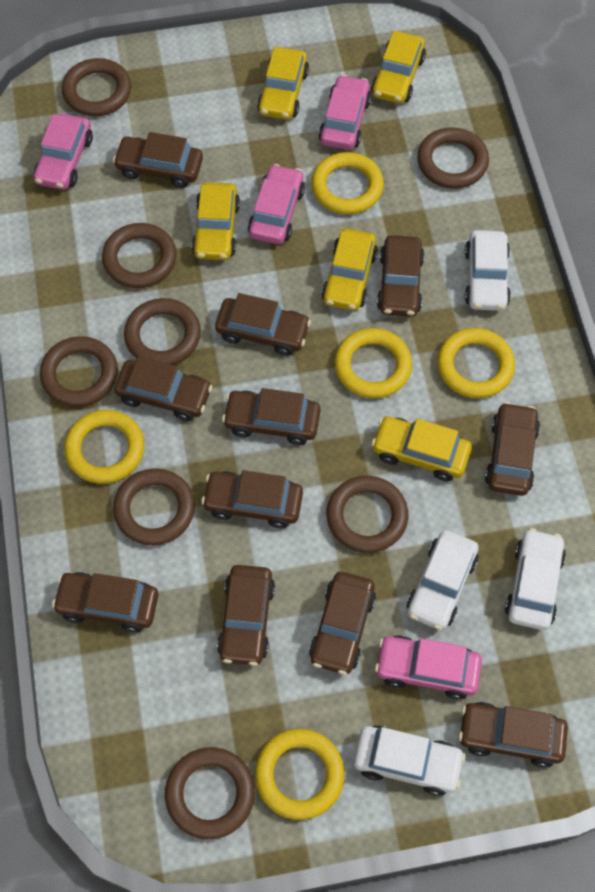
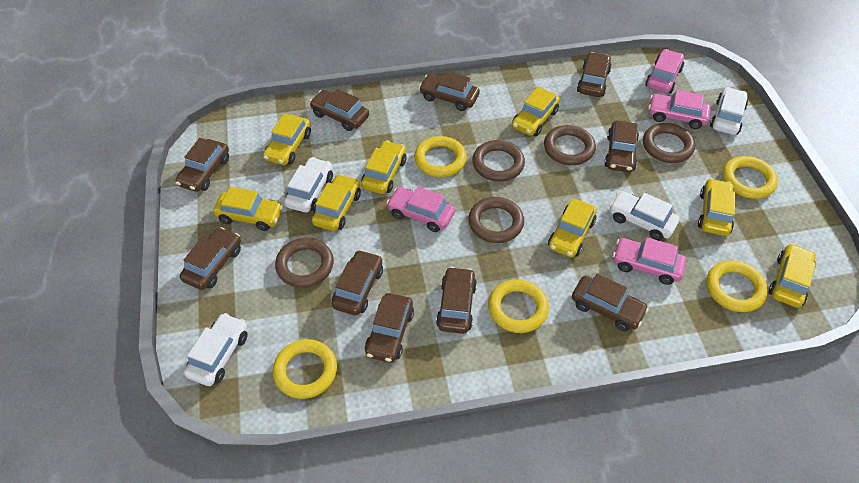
brown car: 11 -> 10
brown ring: 8 -> 5
yellow car: 5 -> 8

